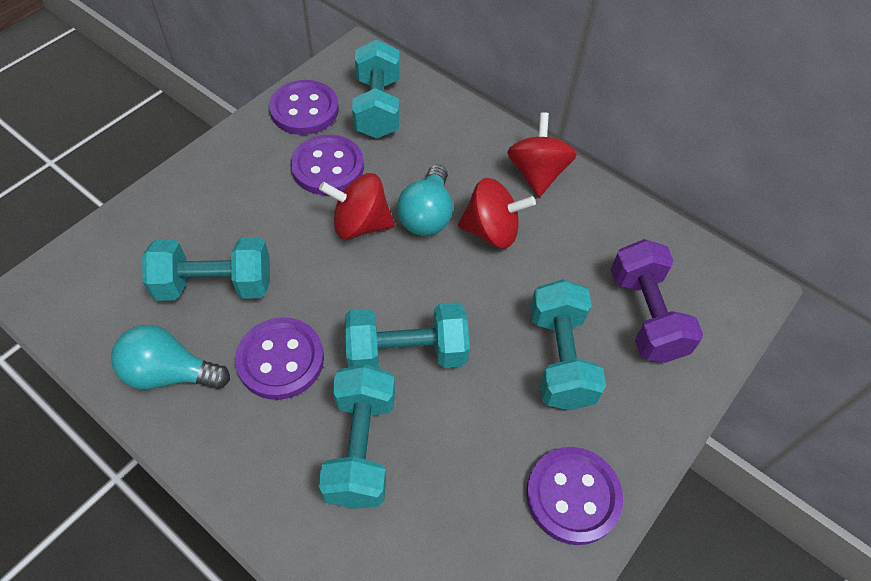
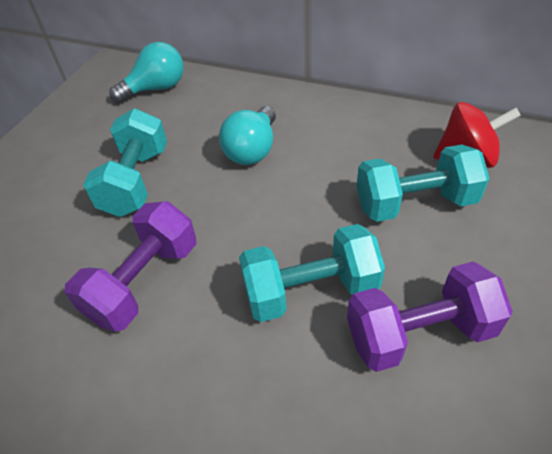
purple button: 4 -> 0
purple dumbbell: 1 -> 2
red spinning top: 3 -> 1
turquoise dumbbell: 5 -> 3

